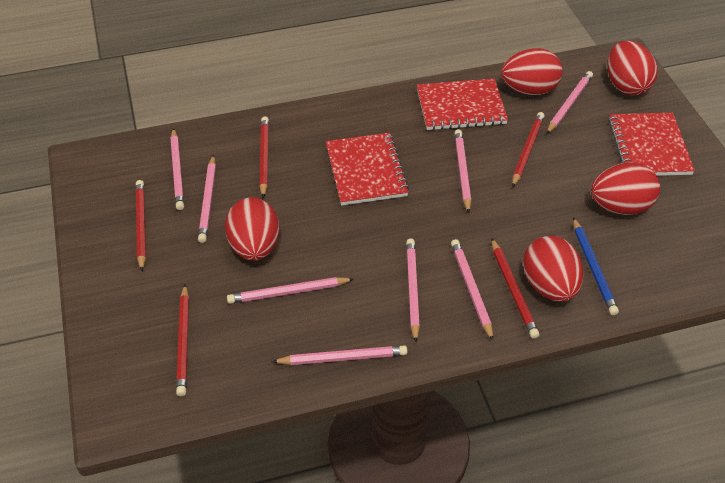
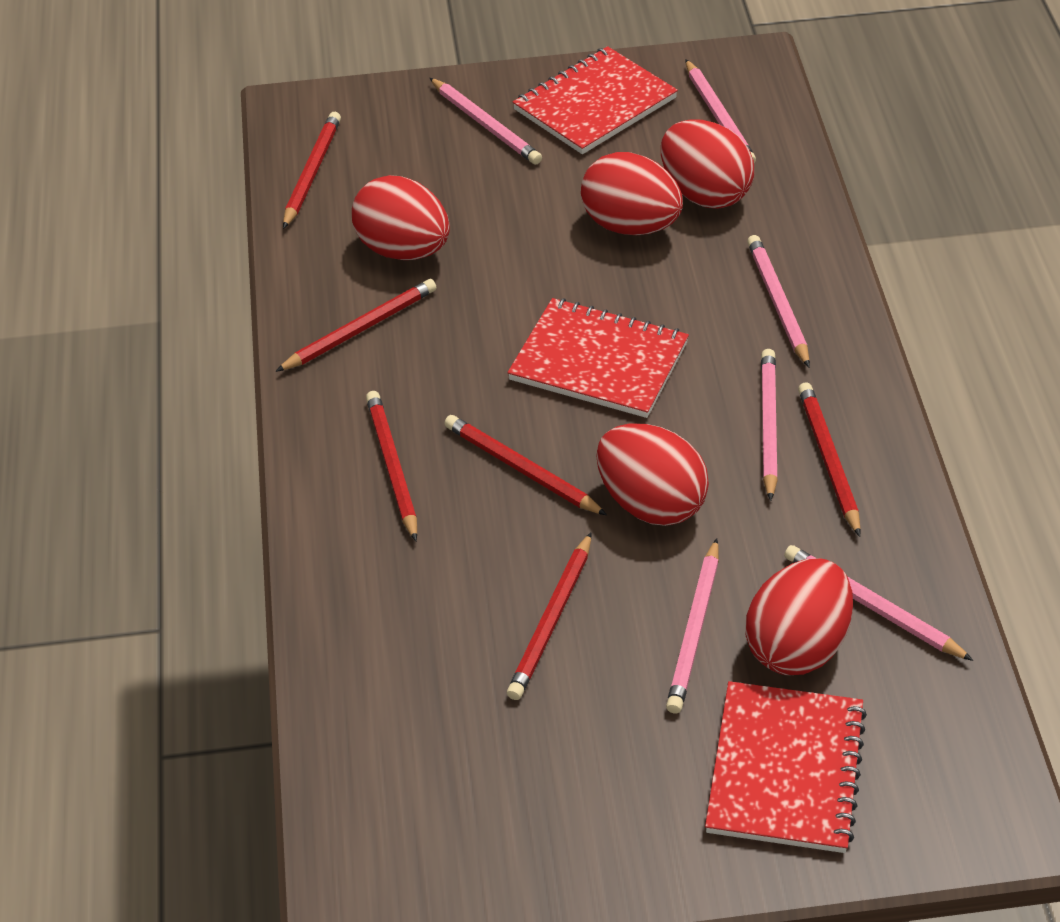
blue pencil: 1 -> 0
pink pencil: 8 -> 6
red pencil: 5 -> 6

